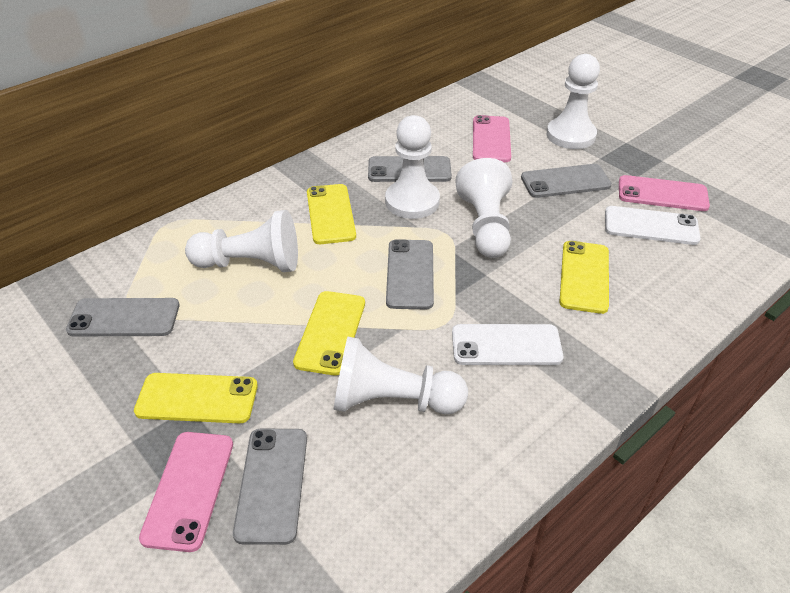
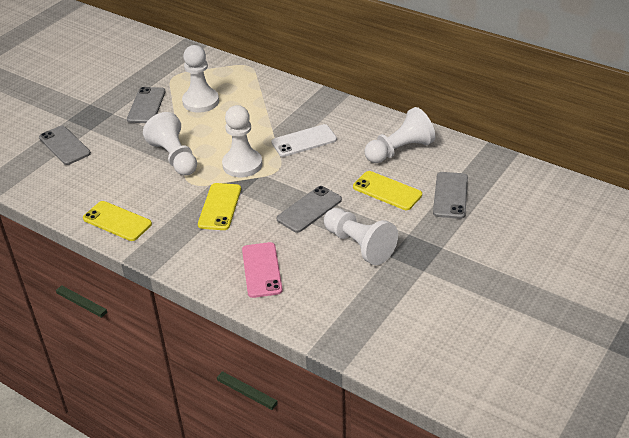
grey phone: 5 -> 4
pink phone: 3 -> 1
white phone: 2 -> 1
yellow phone: 4 -> 3

